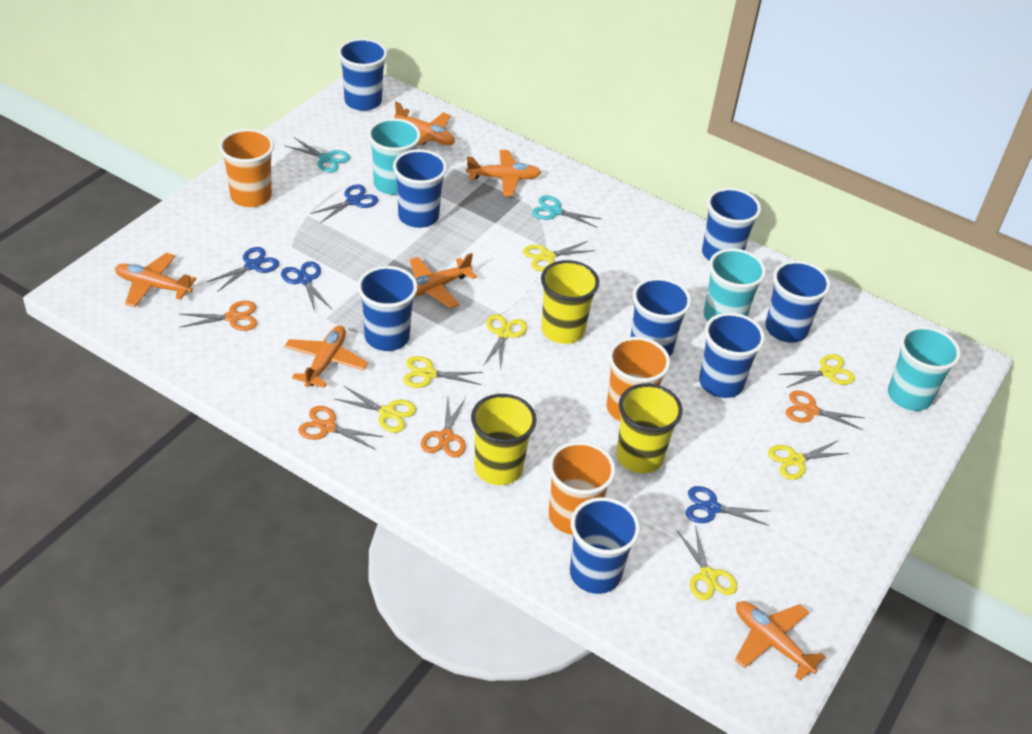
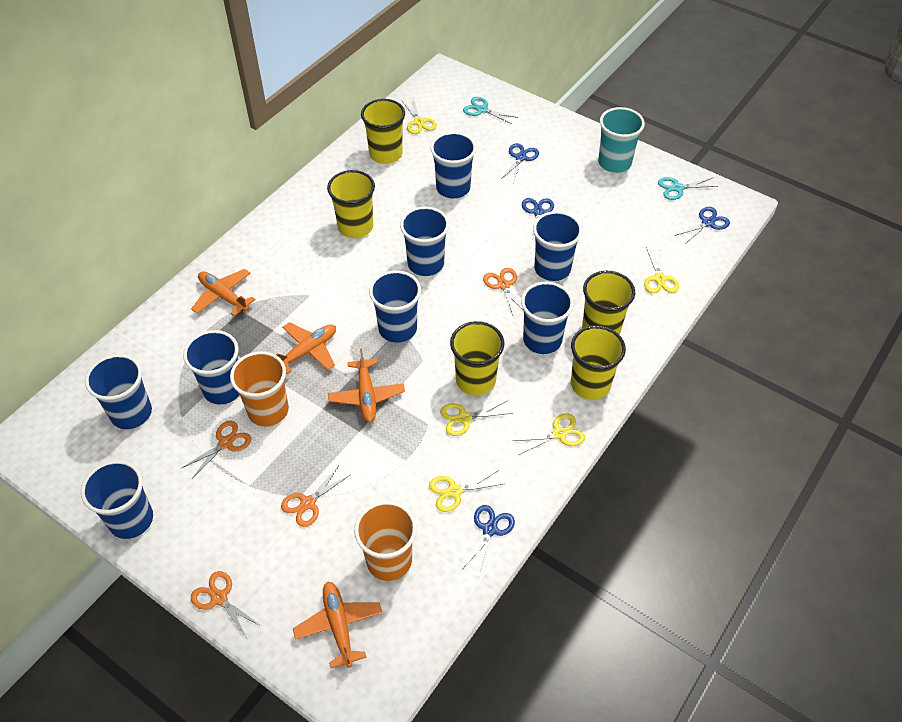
orange cup: 3 -> 2
orange plane: 6 -> 4
turquoise cup: 3 -> 1
yellow cup: 3 -> 5
yellow scissors: 7 -> 5

